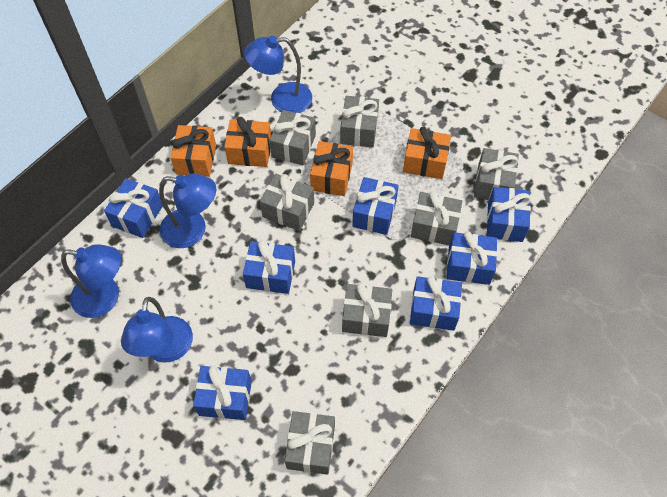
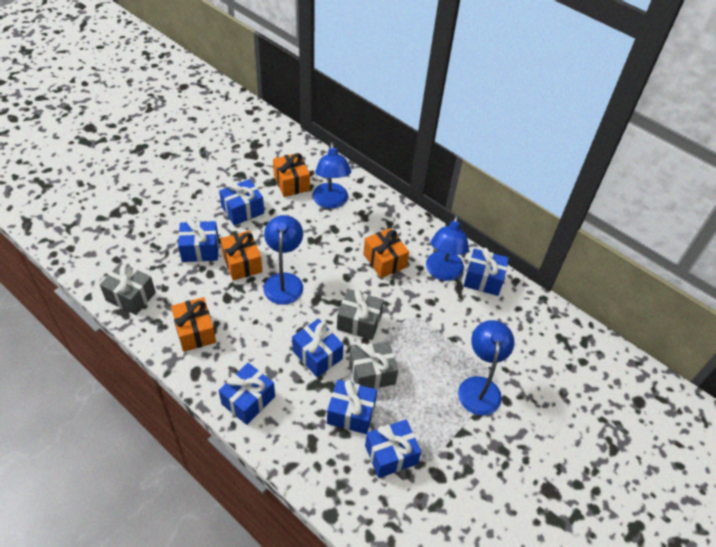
grey gift: 7 -> 3

